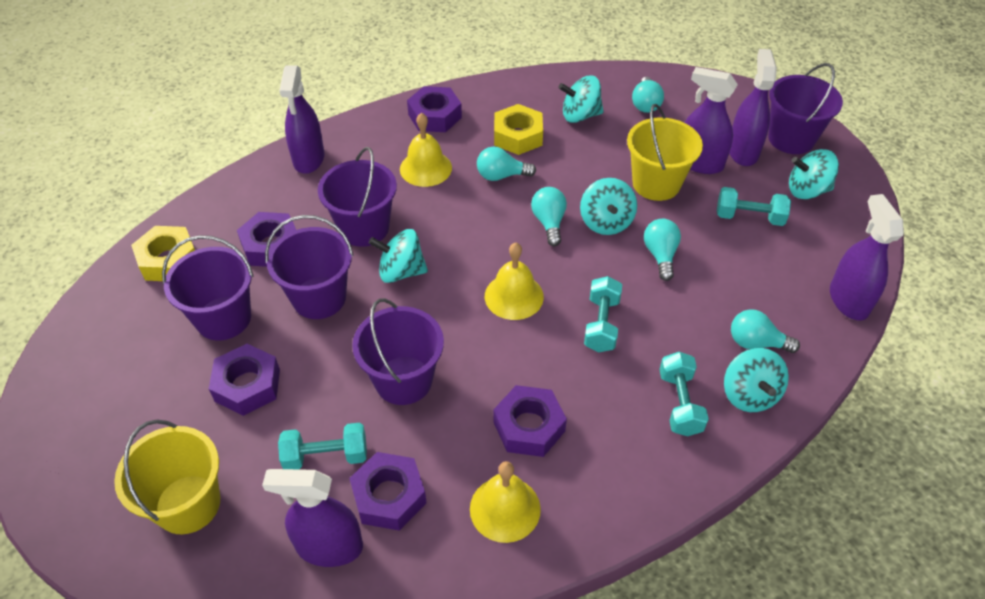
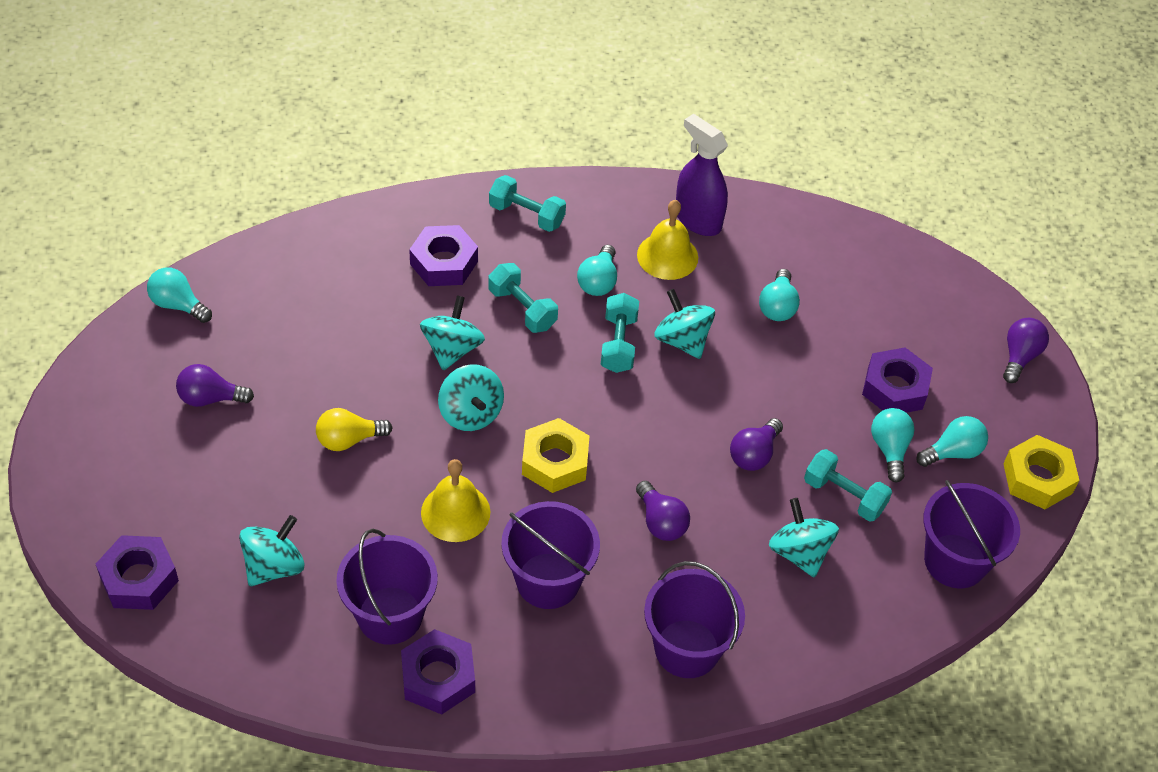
purple bucket: 5 -> 4
purple light bulb: 0 -> 4
purple nut: 5 -> 4
purple spray bottle: 5 -> 1
yellow bell: 3 -> 2
yellow bucket: 2 -> 0
yellow light bulb: 0 -> 1

